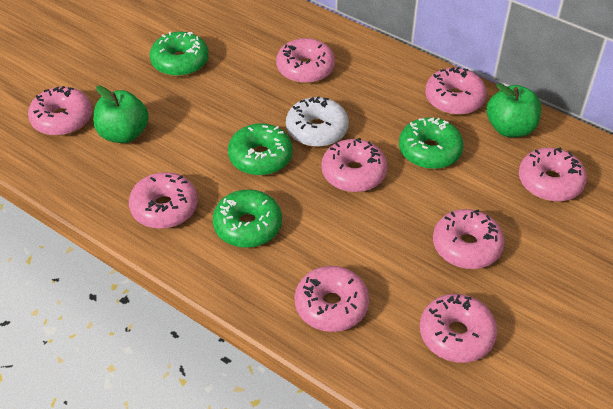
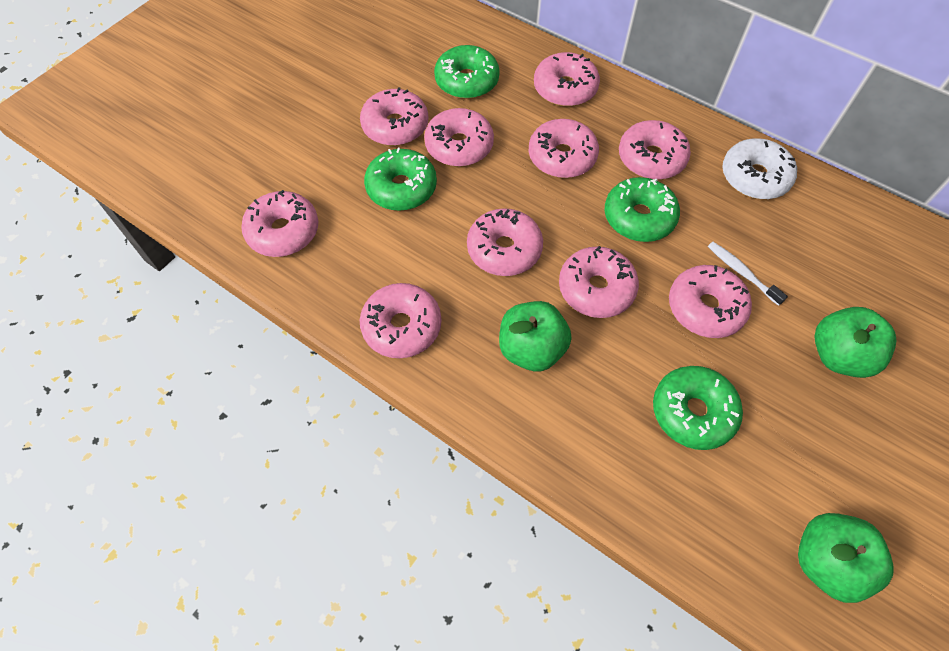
green apple: 2 -> 3
pink donut: 9 -> 10
white toothbrush: 0 -> 1

